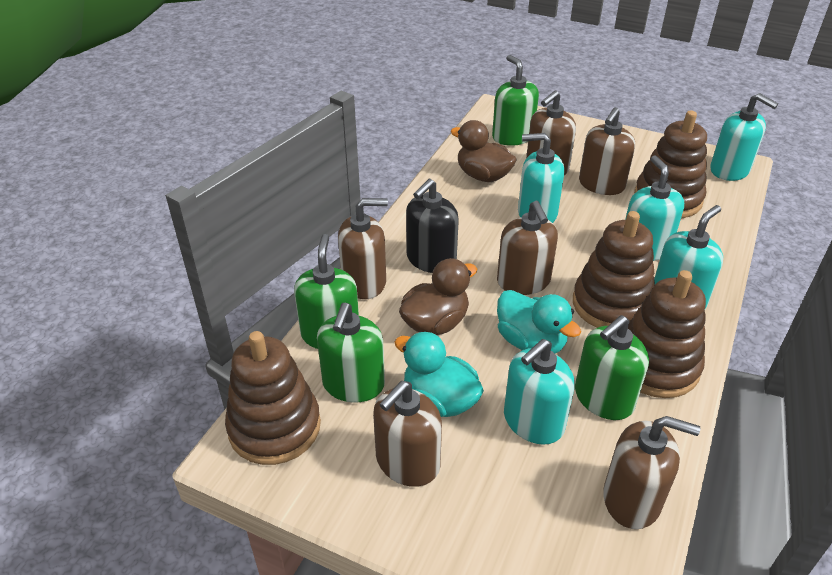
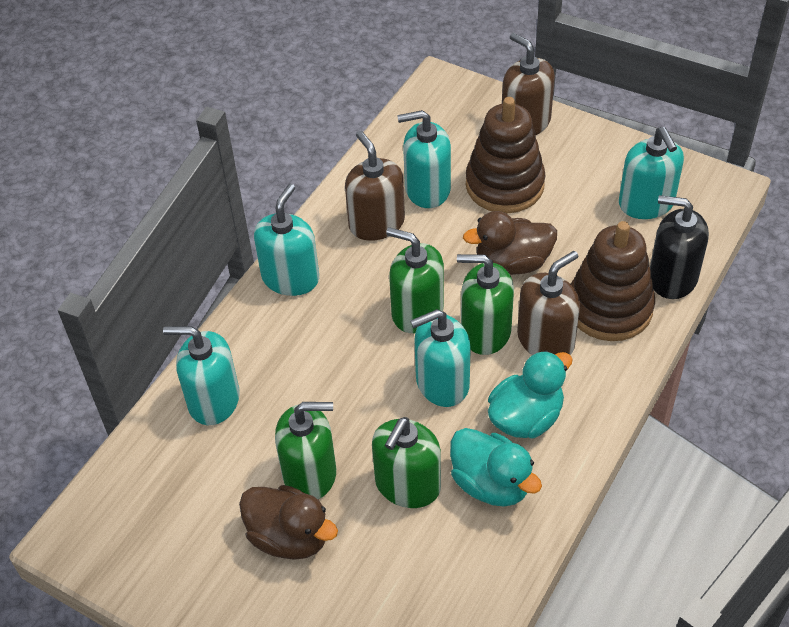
brown soap dispenser: 6 -> 3
brown stacking toy: 4 -> 2

